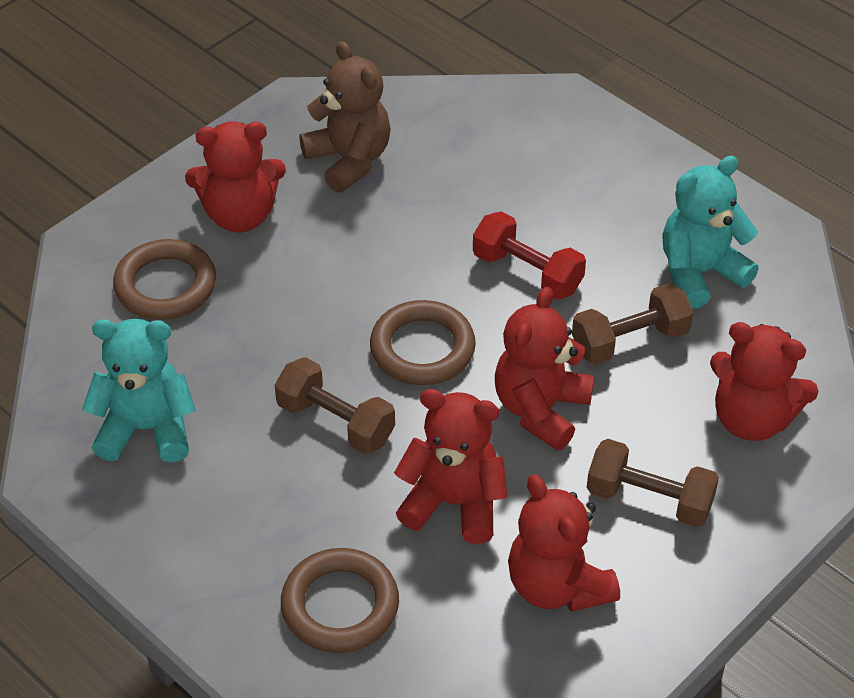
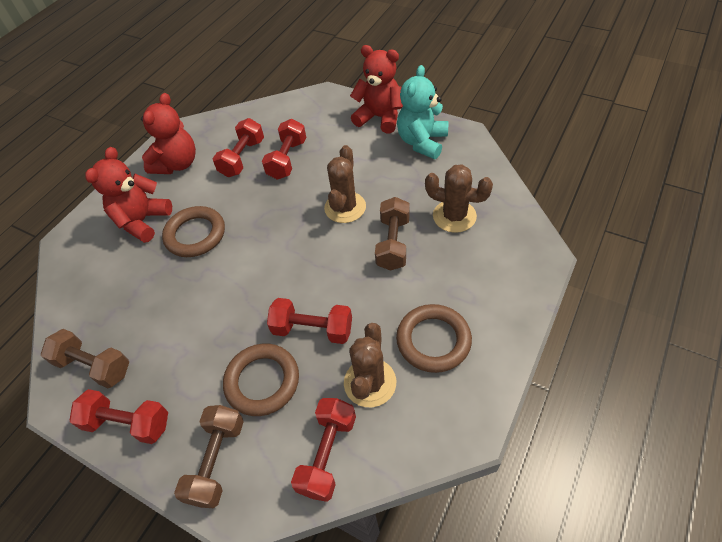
brown cactus: 0 -> 3
brown teddy bear: 1 -> 0
red dumbbell: 1 -> 5
red teddy bear: 5 -> 3
turquoise teddy bear: 2 -> 1

